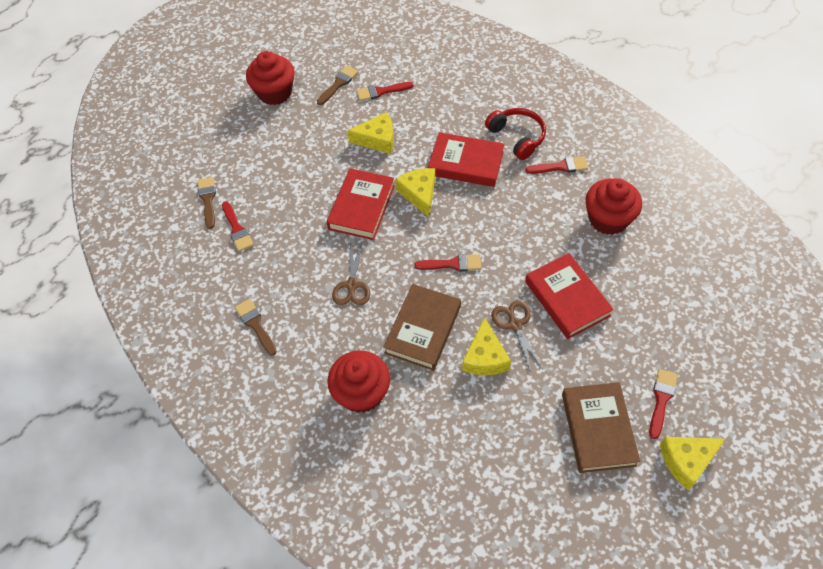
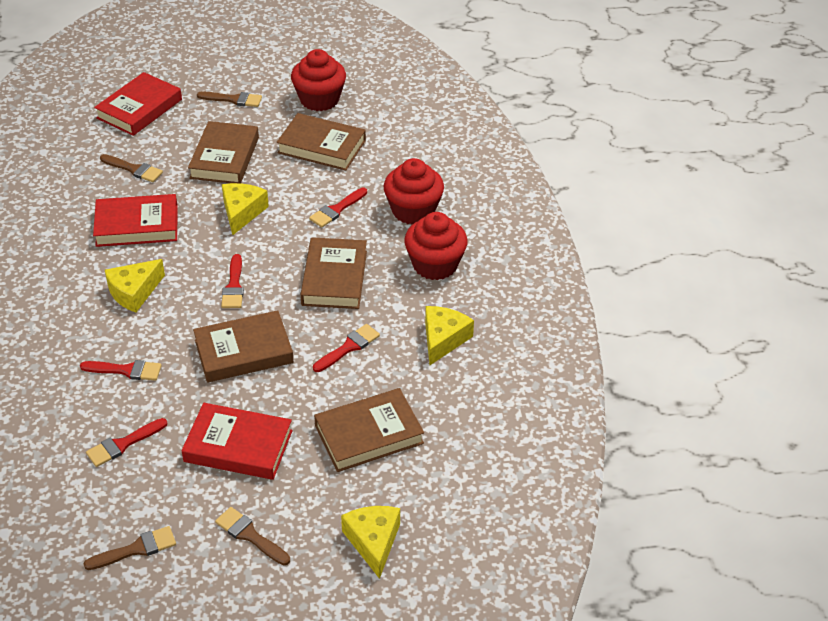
brown book: 2 -> 5
brown brush: 3 -> 4
brown scissors: 2 -> 0
red headphones: 1 -> 0

